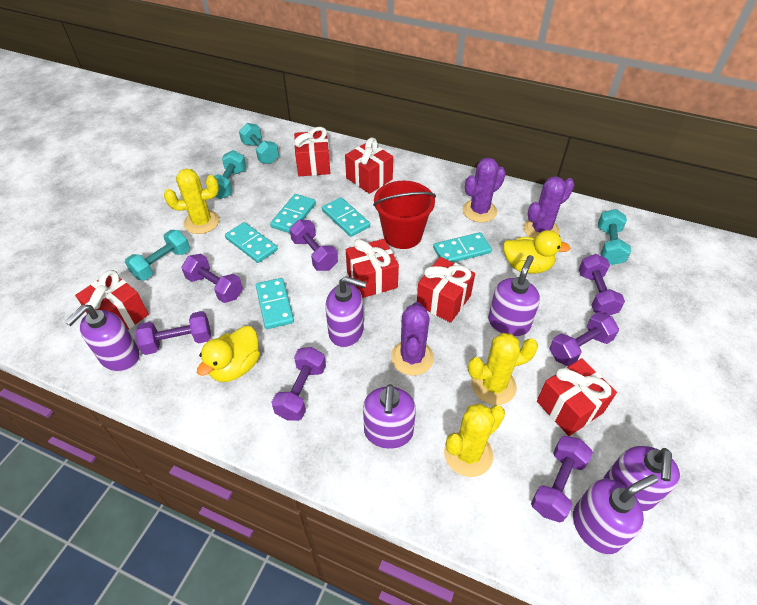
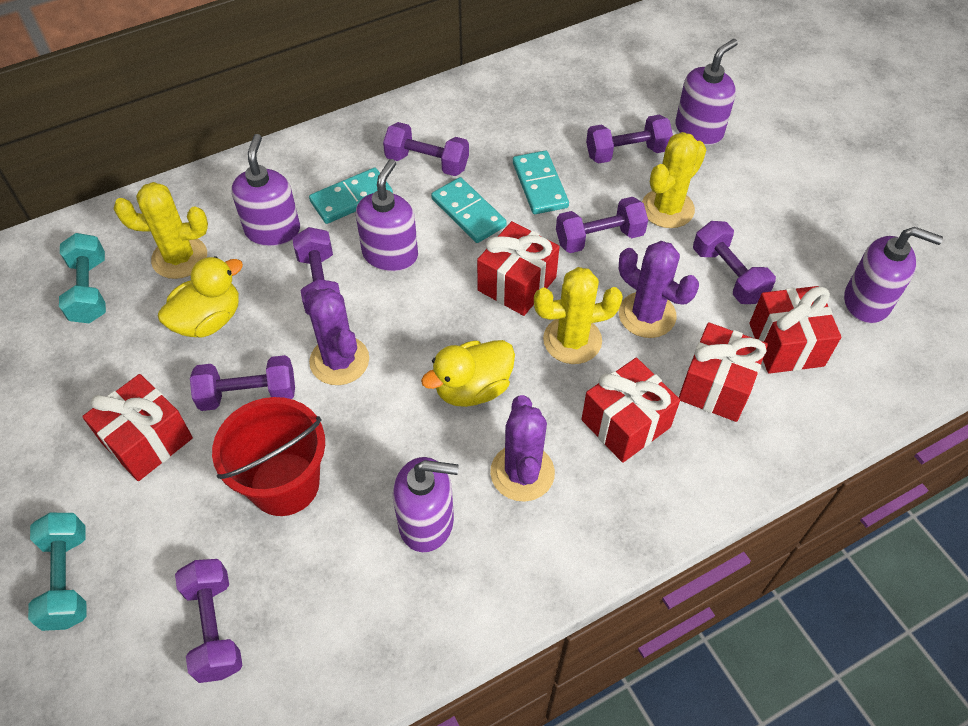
purple soap dispenser: 6 -> 5
red gift: 6 -> 5
turquoise domino: 5 -> 3
turquoise dumbbell: 4 -> 2

